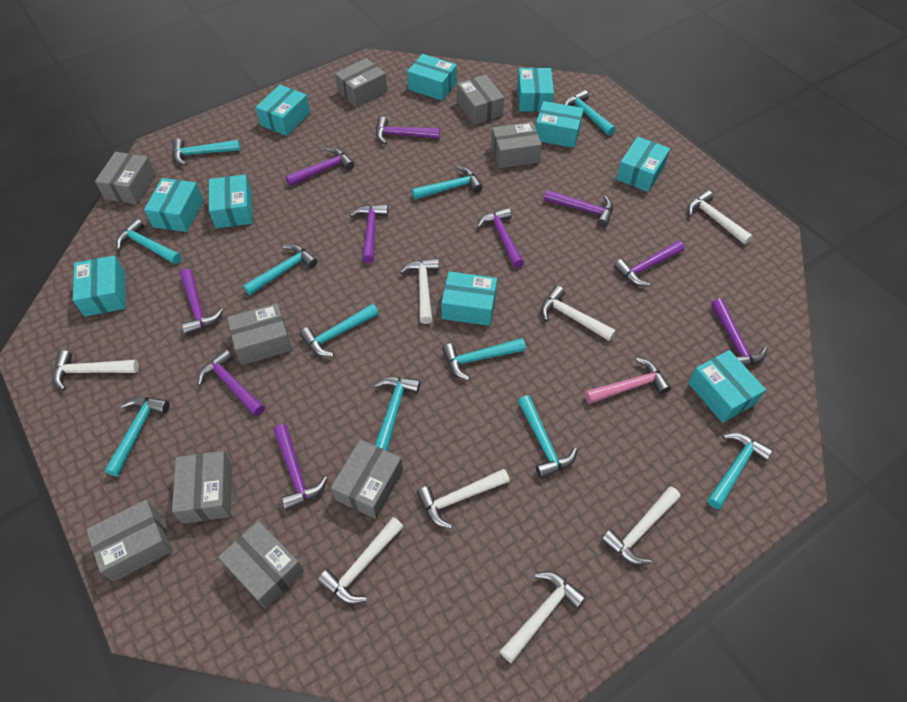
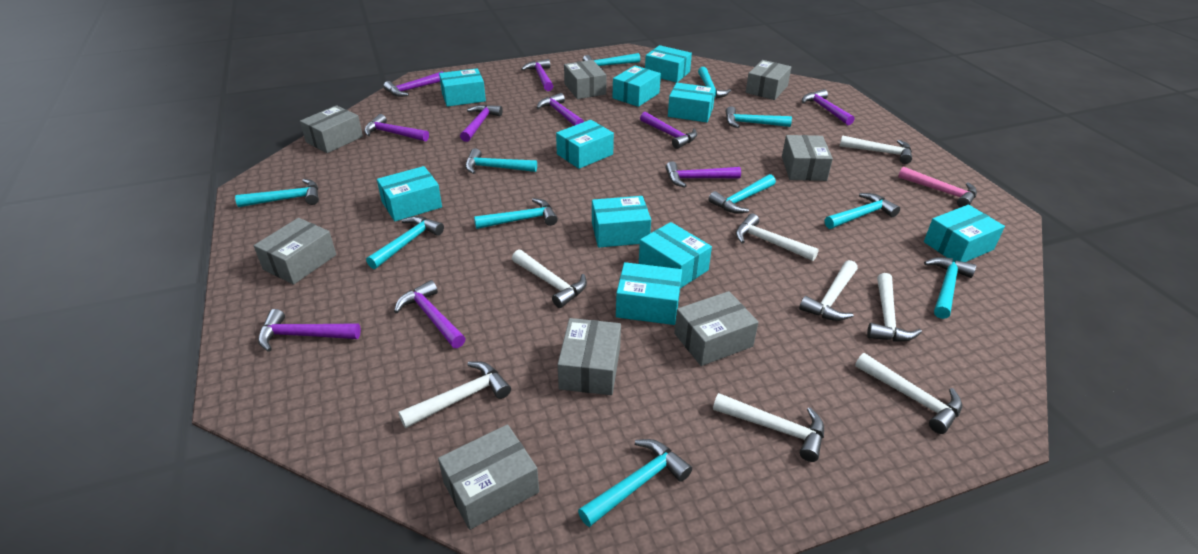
grey box: 9 -> 8

